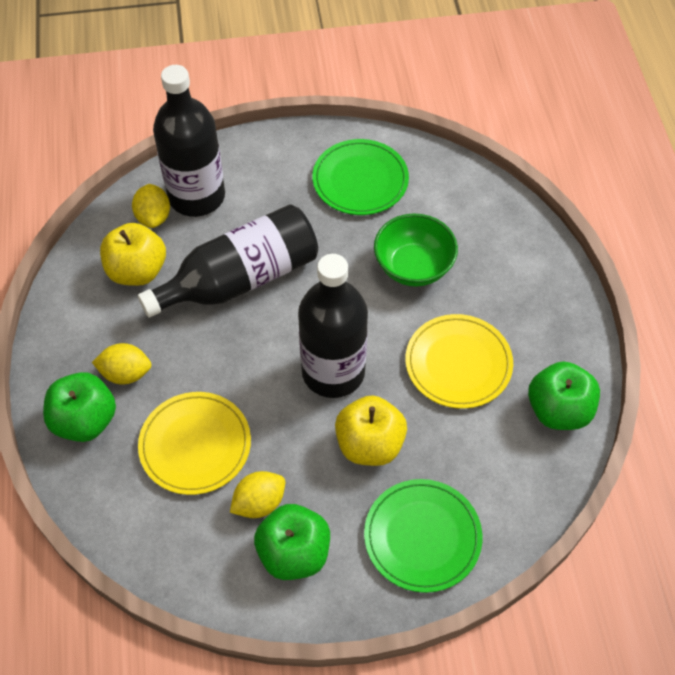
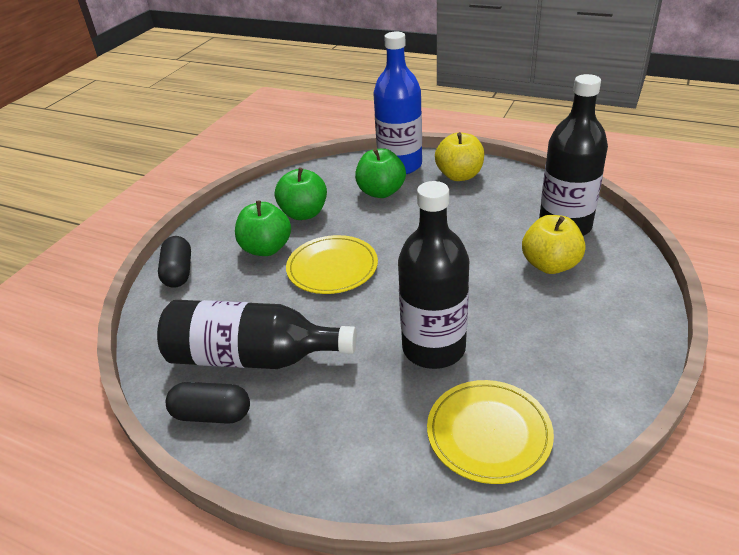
black capsule: 0 -> 2
blue bottle: 0 -> 1
green bowl: 1 -> 0
green plate: 2 -> 0
yellow lemon: 3 -> 0

